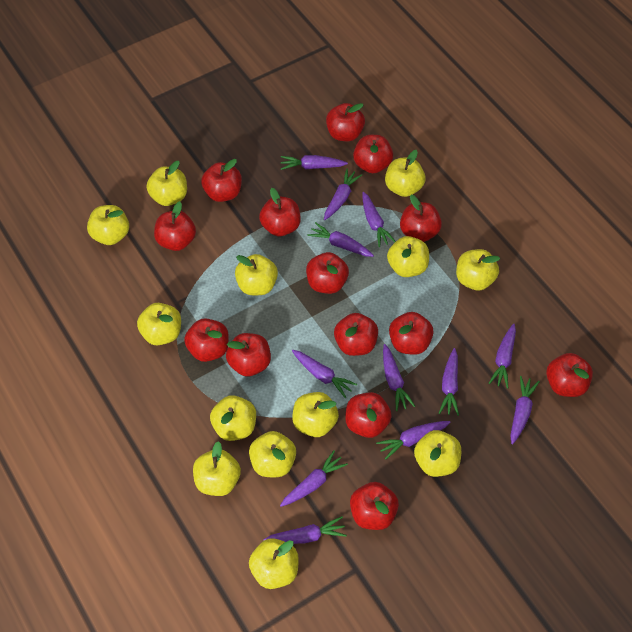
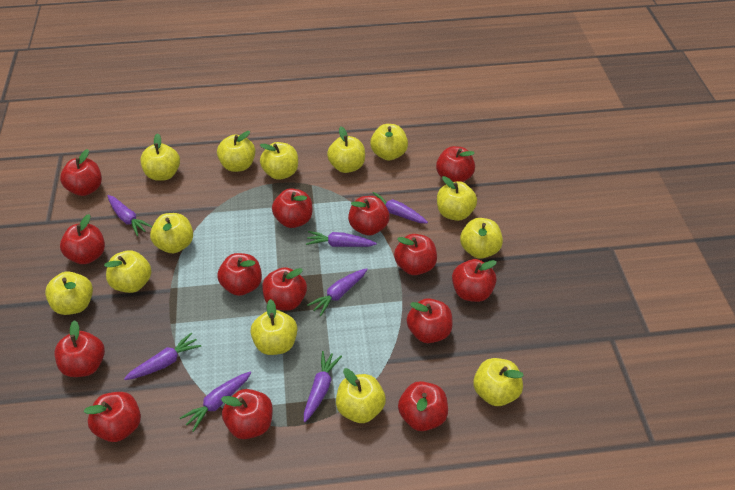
purple carrot: 12 -> 7

